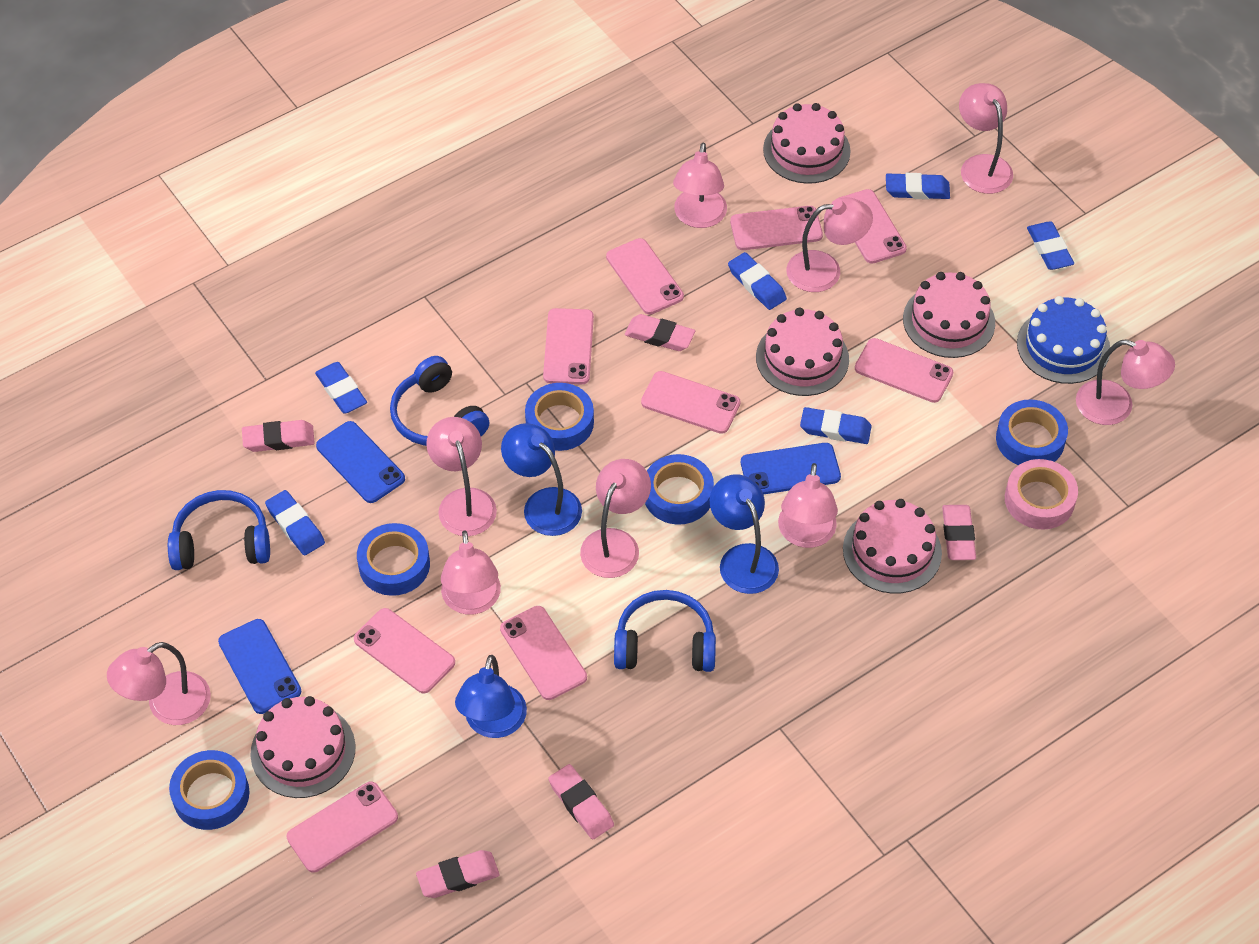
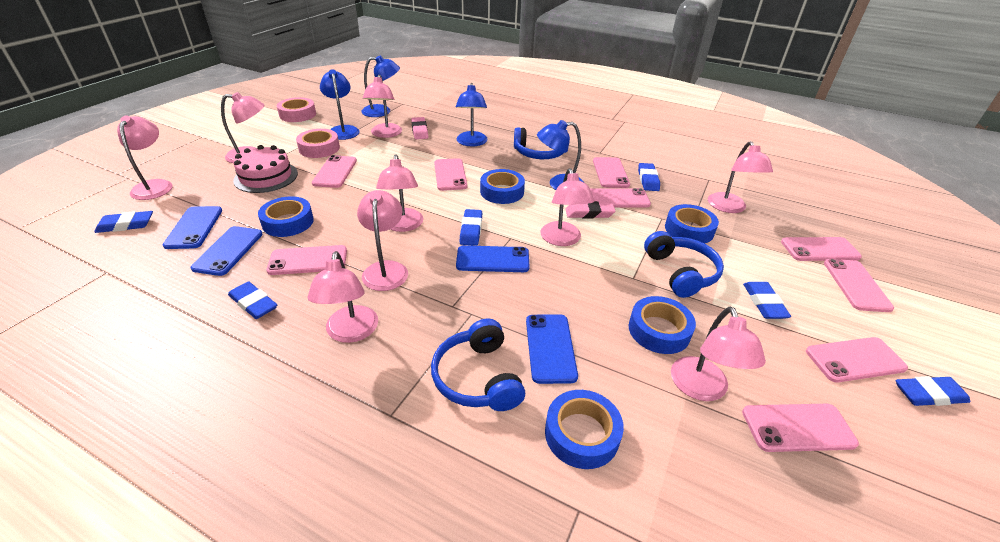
blue cake: 1 -> 0
blue lamp: 3 -> 4
blue phone: 3 -> 4
pink cake: 5 -> 1
pink eraser: 5 -> 2
pink tape: 1 -> 2

